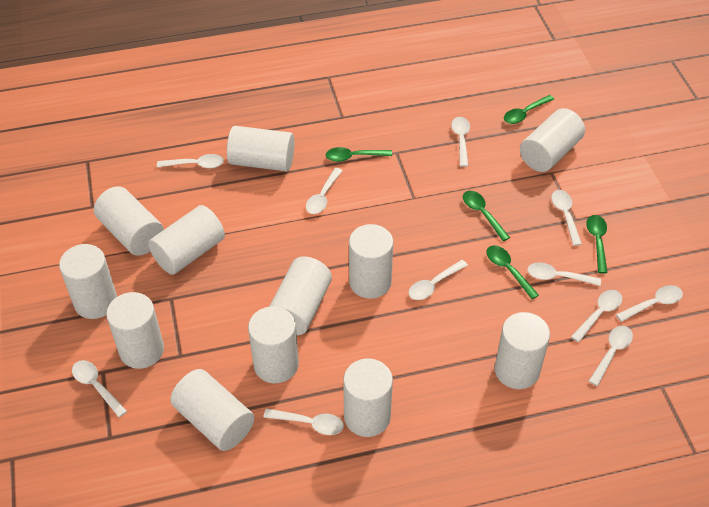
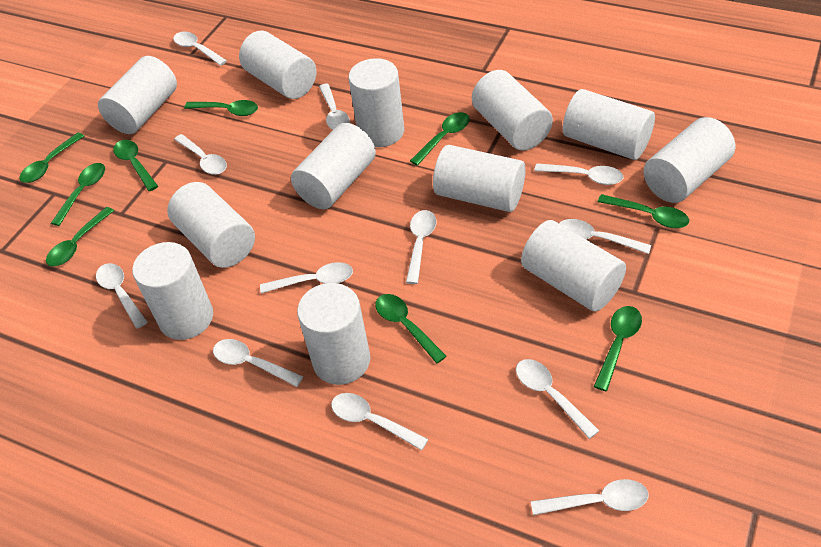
green spoon: 5 -> 9
white spoon: 11 -> 12

